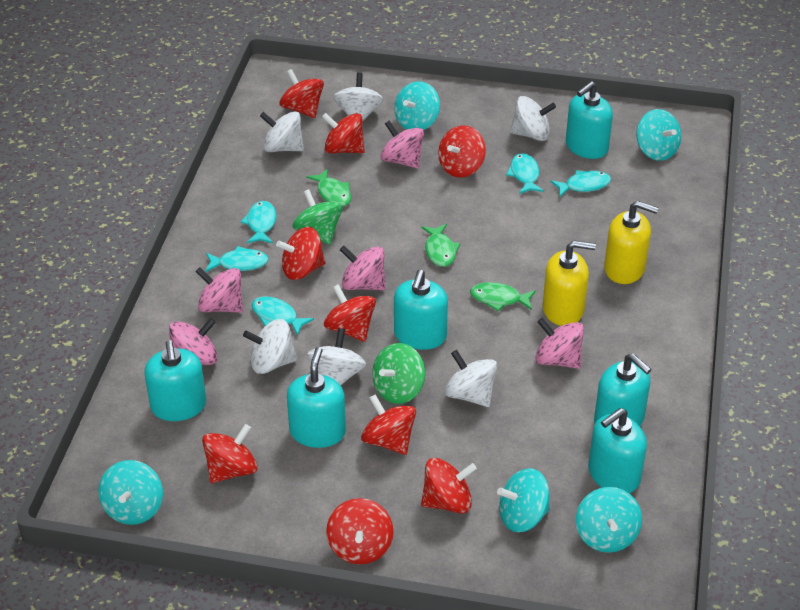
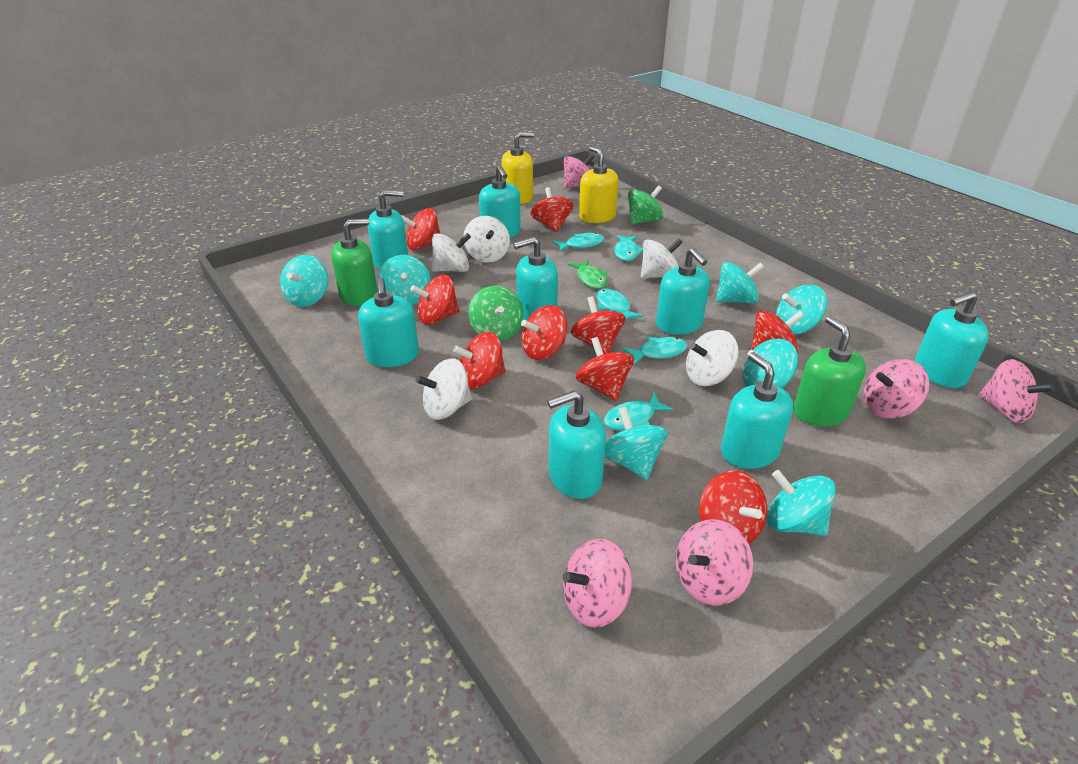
green fish: 3 -> 1
green soap dispenser: 0 -> 2
turquoise soap dispenser: 6 -> 8
turquoise spinning top: 5 -> 7
white spinning top: 6 -> 5

